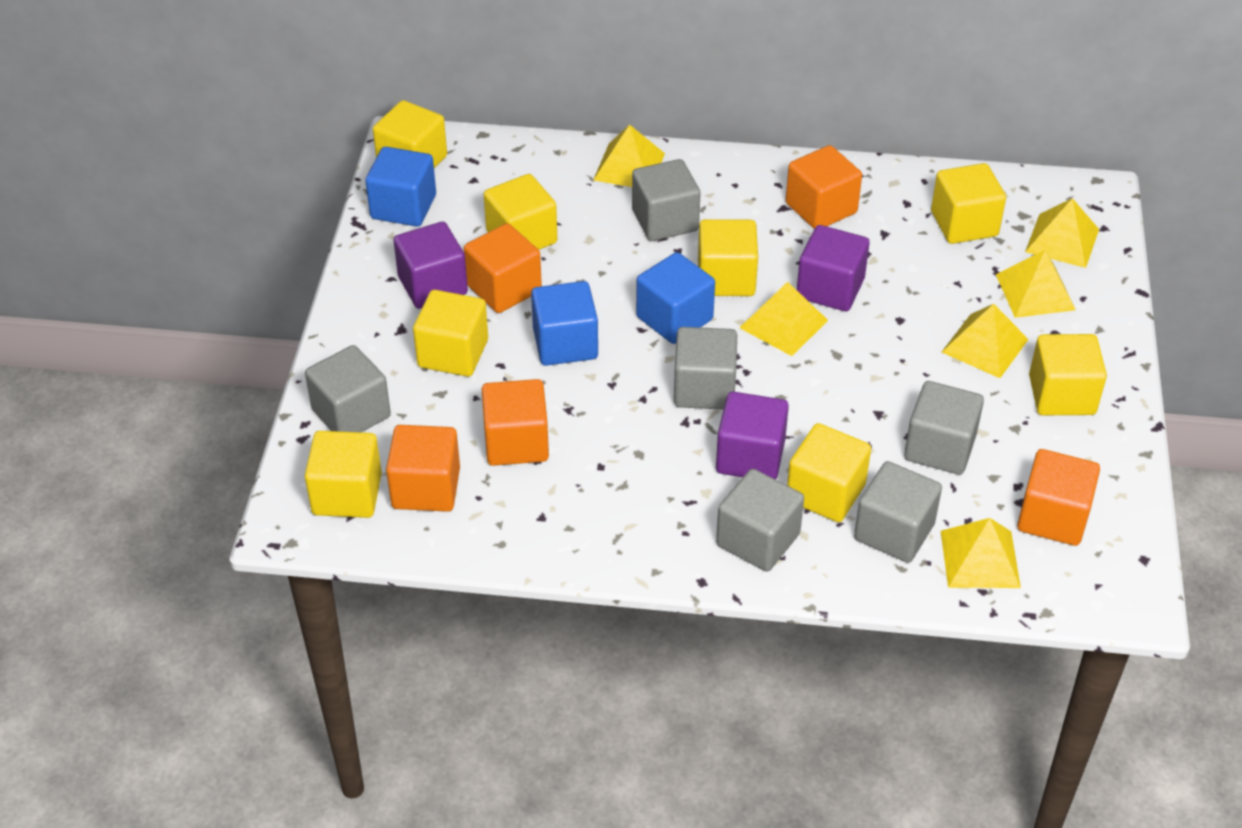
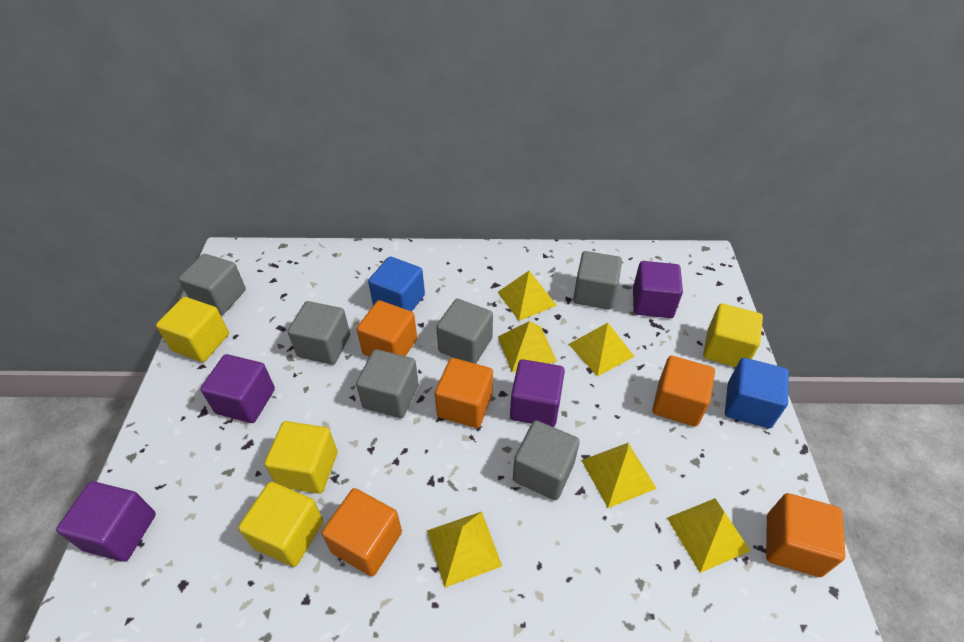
blue cube: 3 -> 2
purple cube: 3 -> 4
yellow cube: 8 -> 4

